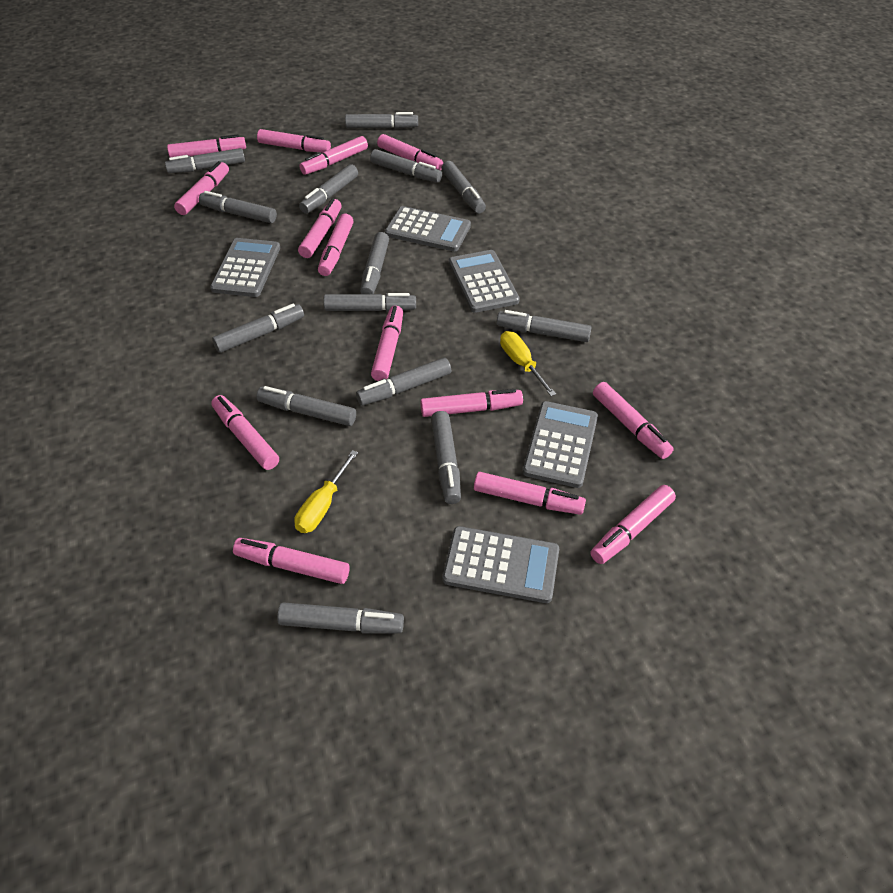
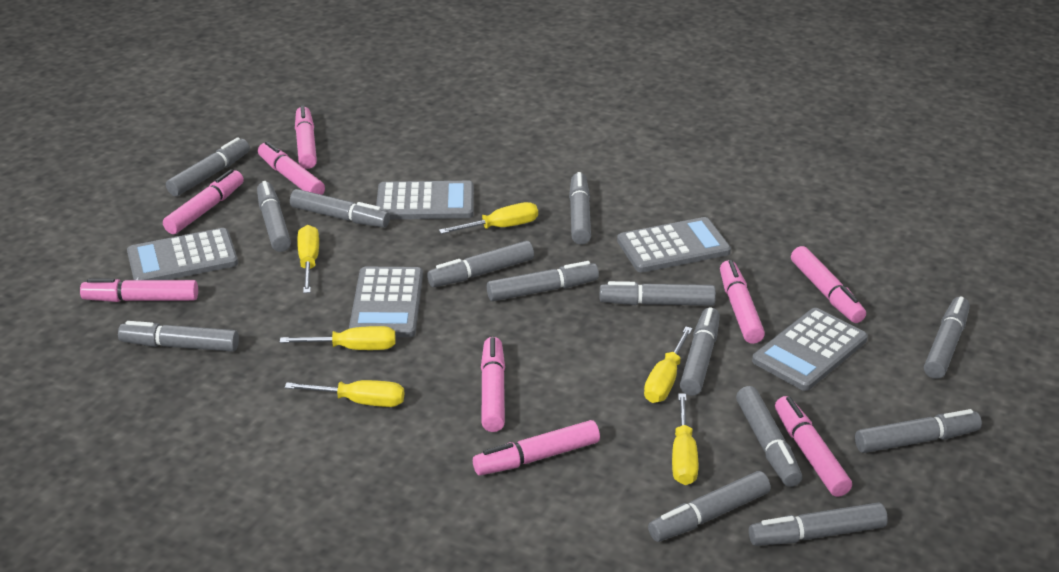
pink marker: 14 -> 9
yellow screwdriver: 2 -> 6

